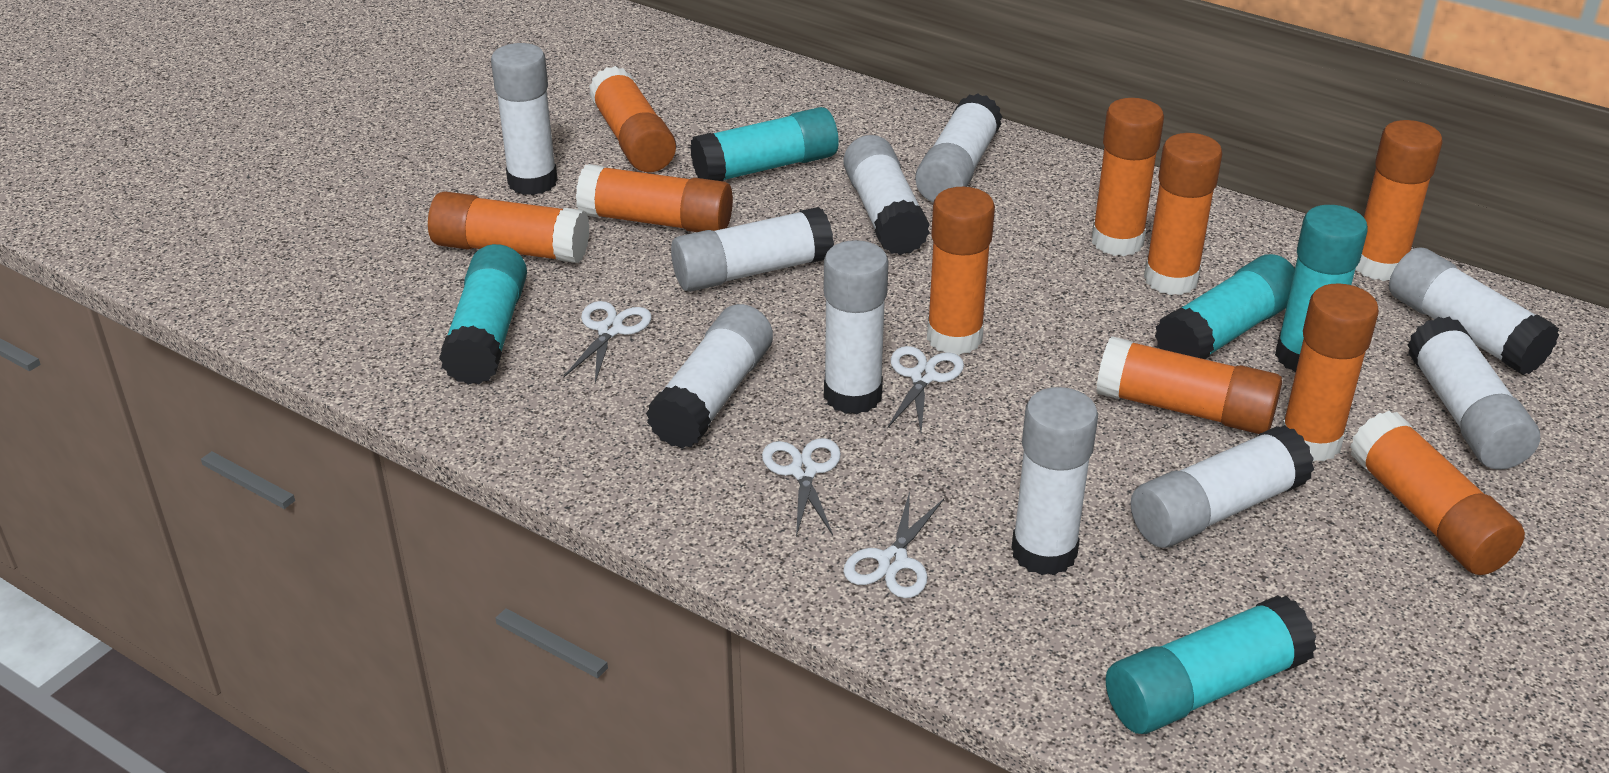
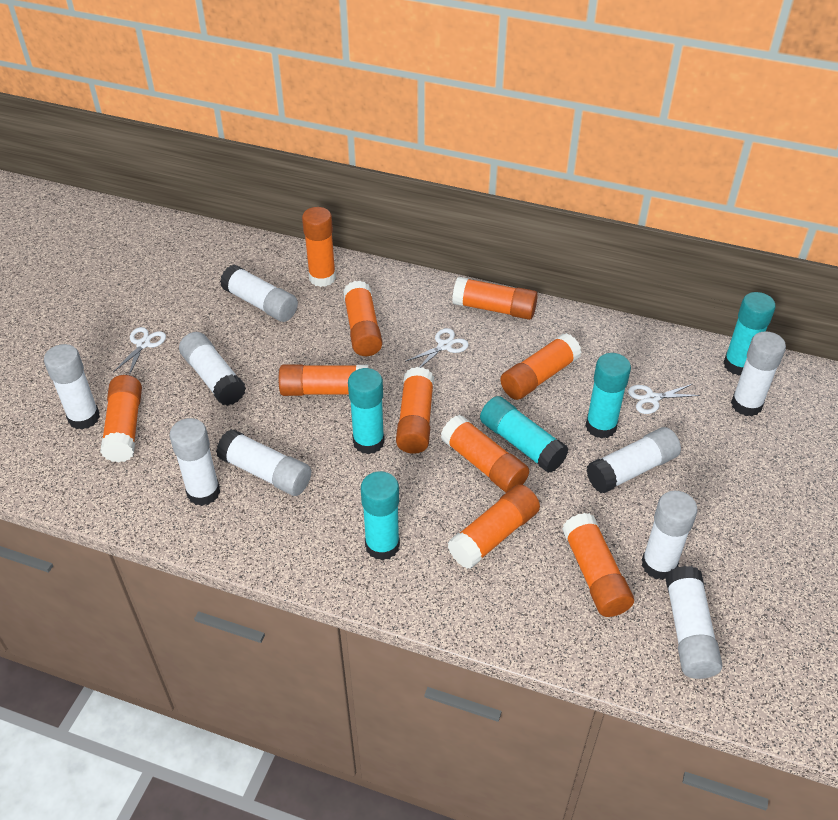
white glue stick: 10 -> 9
white scissors: 4 -> 3

